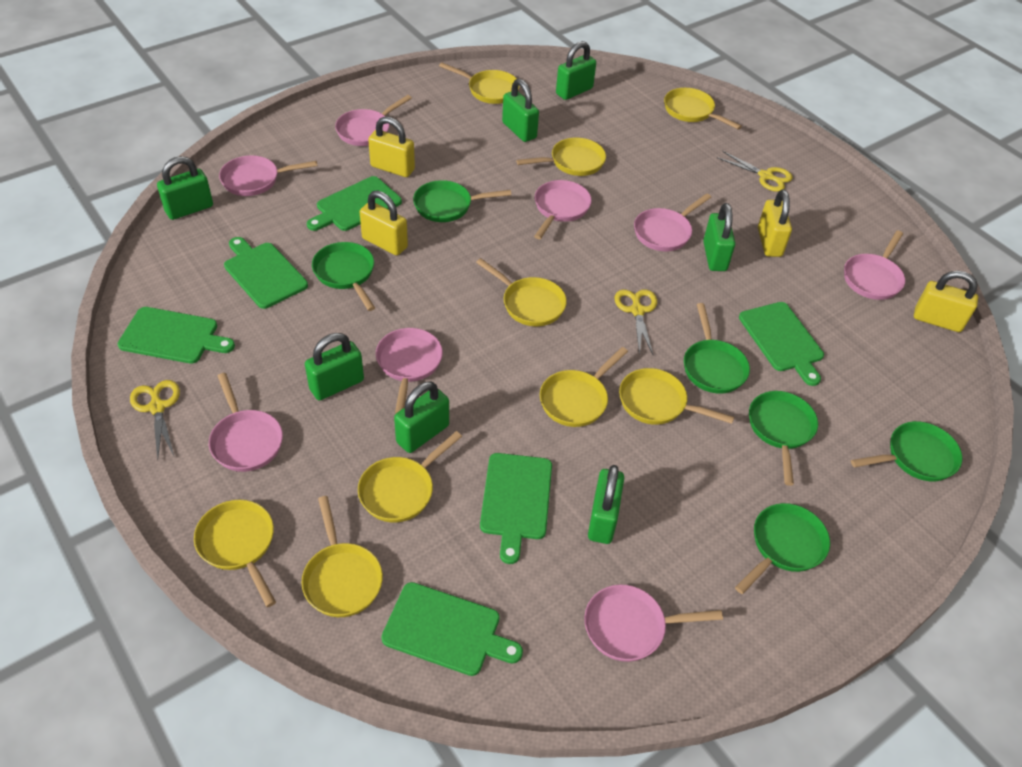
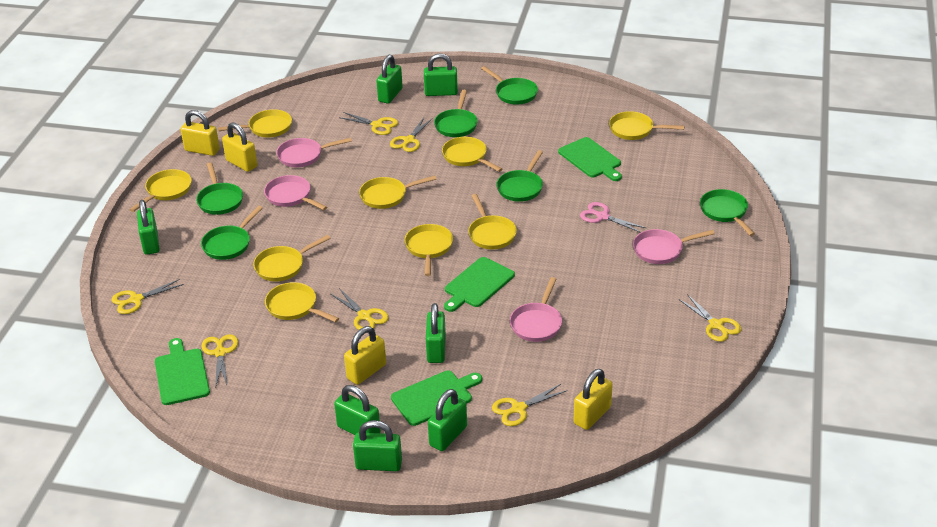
green cutting board: 6 -> 4
pink pan: 8 -> 4
pink scissors: 0 -> 1
yellow scissors: 3 -> 7

